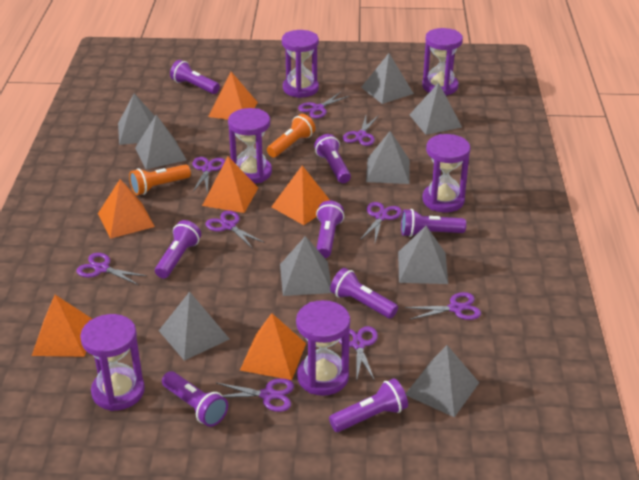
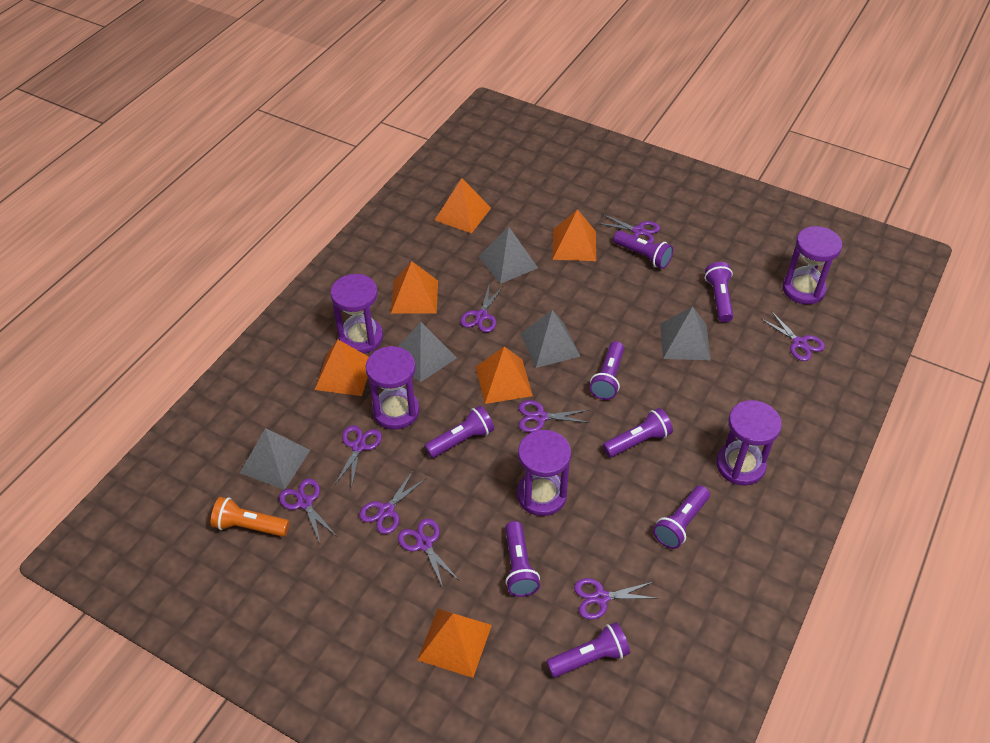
grey pyramid: 9 -> 5
orange flashlight: 2 -> 1
purple hourglass: 6 -> 5

